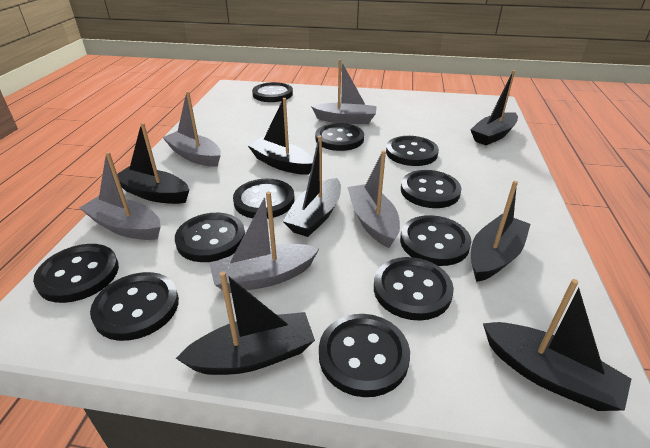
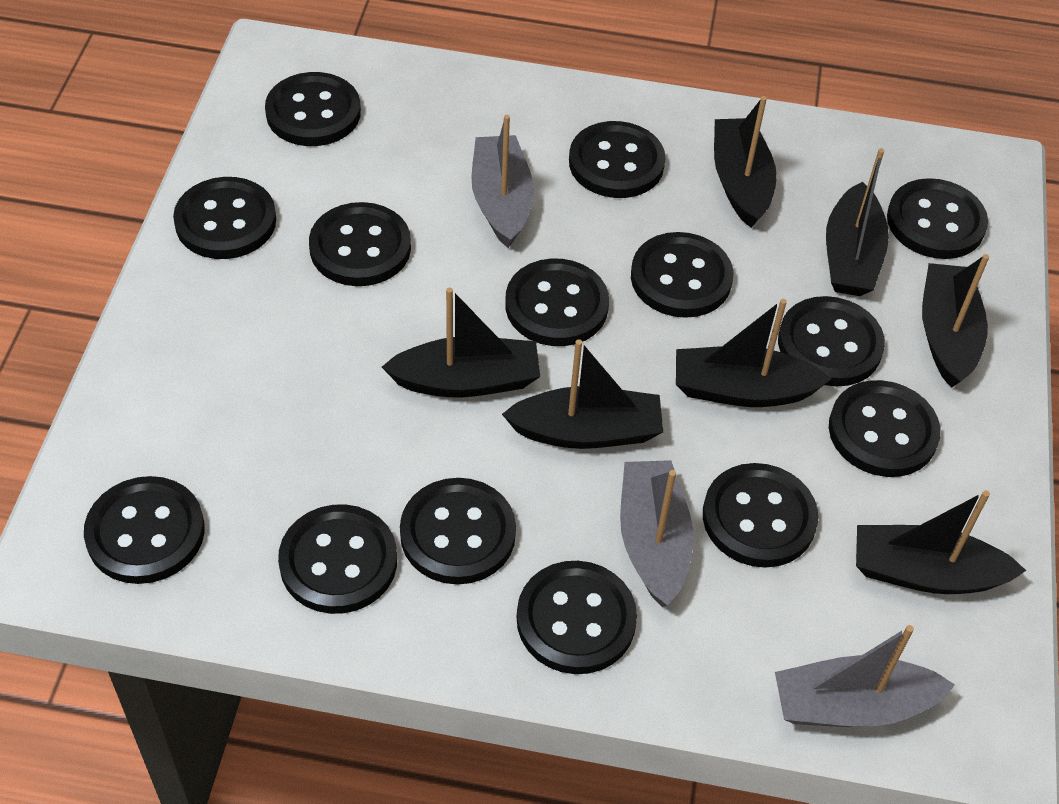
black button: 11 -> 14
grey boat: 5 -> 3

